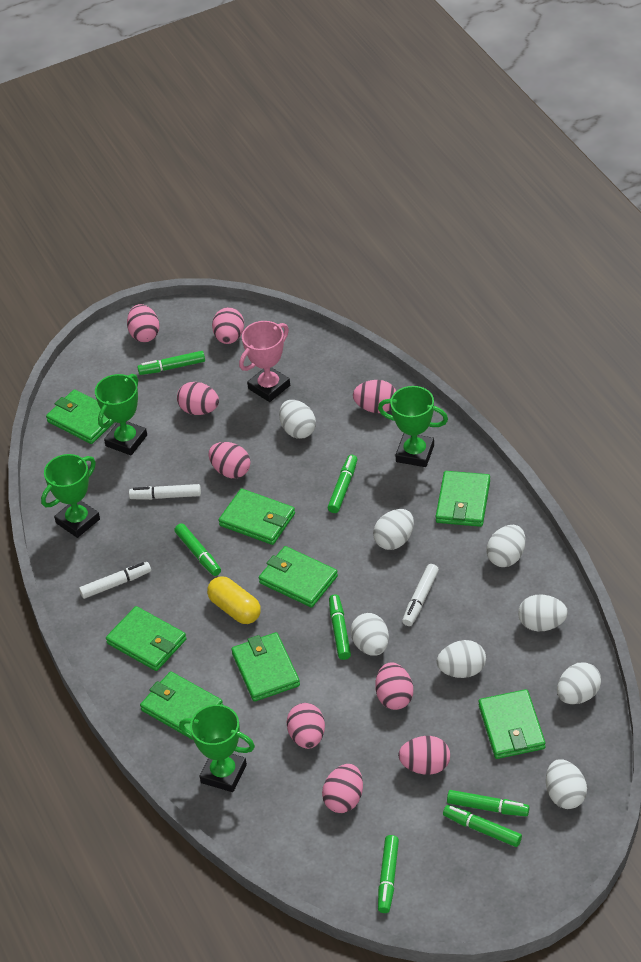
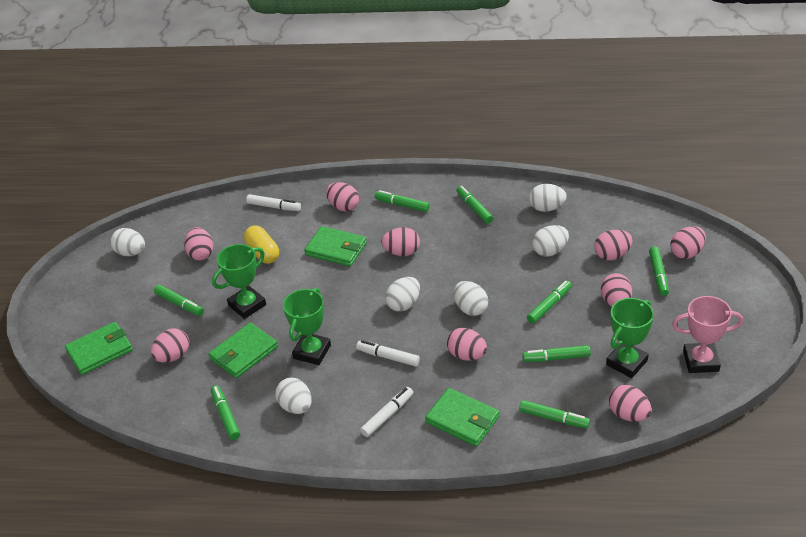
green marker: 7 -> 8
green trophy: 4 -> 3
green wallet: 8 -> 4
white egg: 8 -> 6

